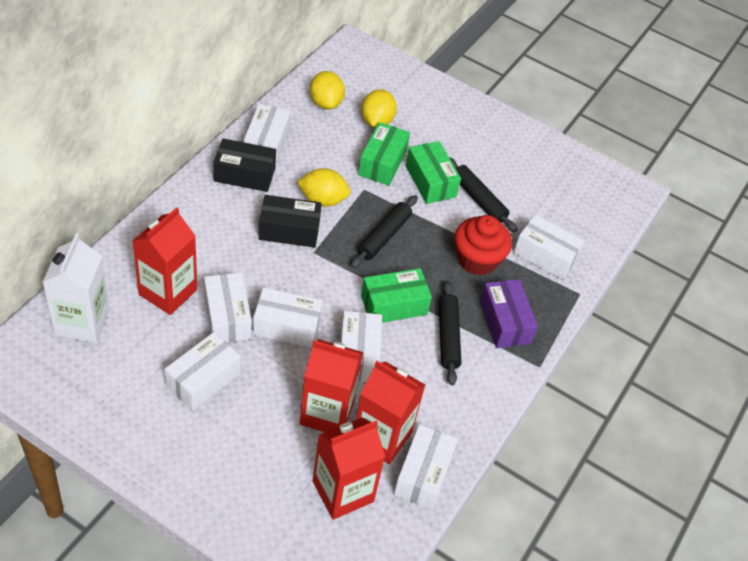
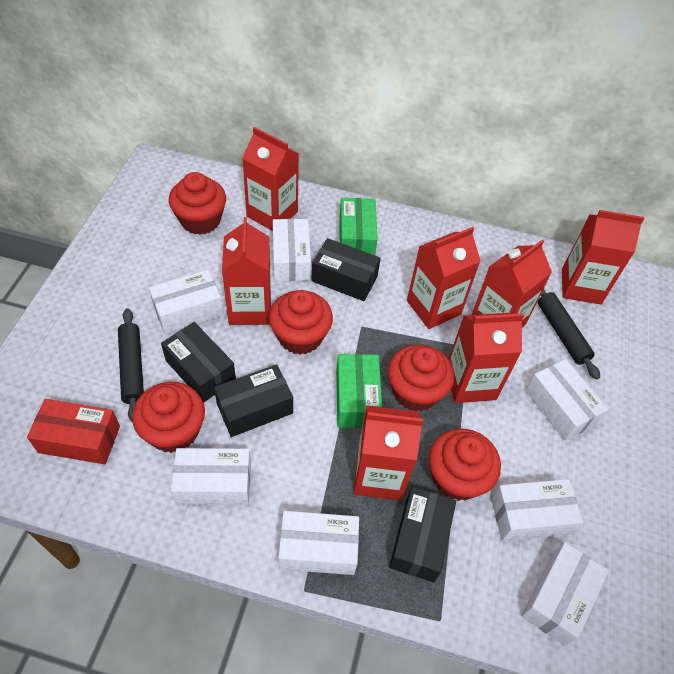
black box: 2 -> 4
black rolling pin: 3 -> 2
green box: 3 -> 2
purple box: 1 -> 0
red box: 0 -> 1
red carton: 4 -> 7
red cupcake: 1 -> 5
white carton: 1 -> 0
yellow lemon: 3 -> 0

